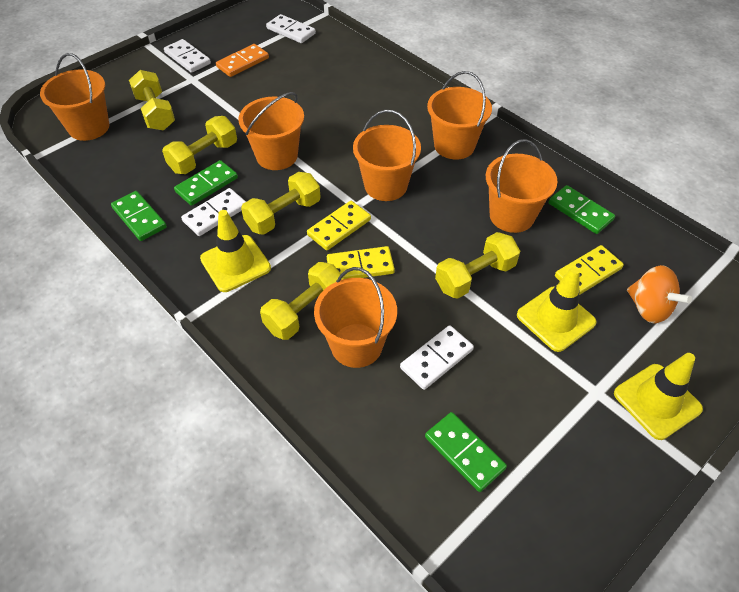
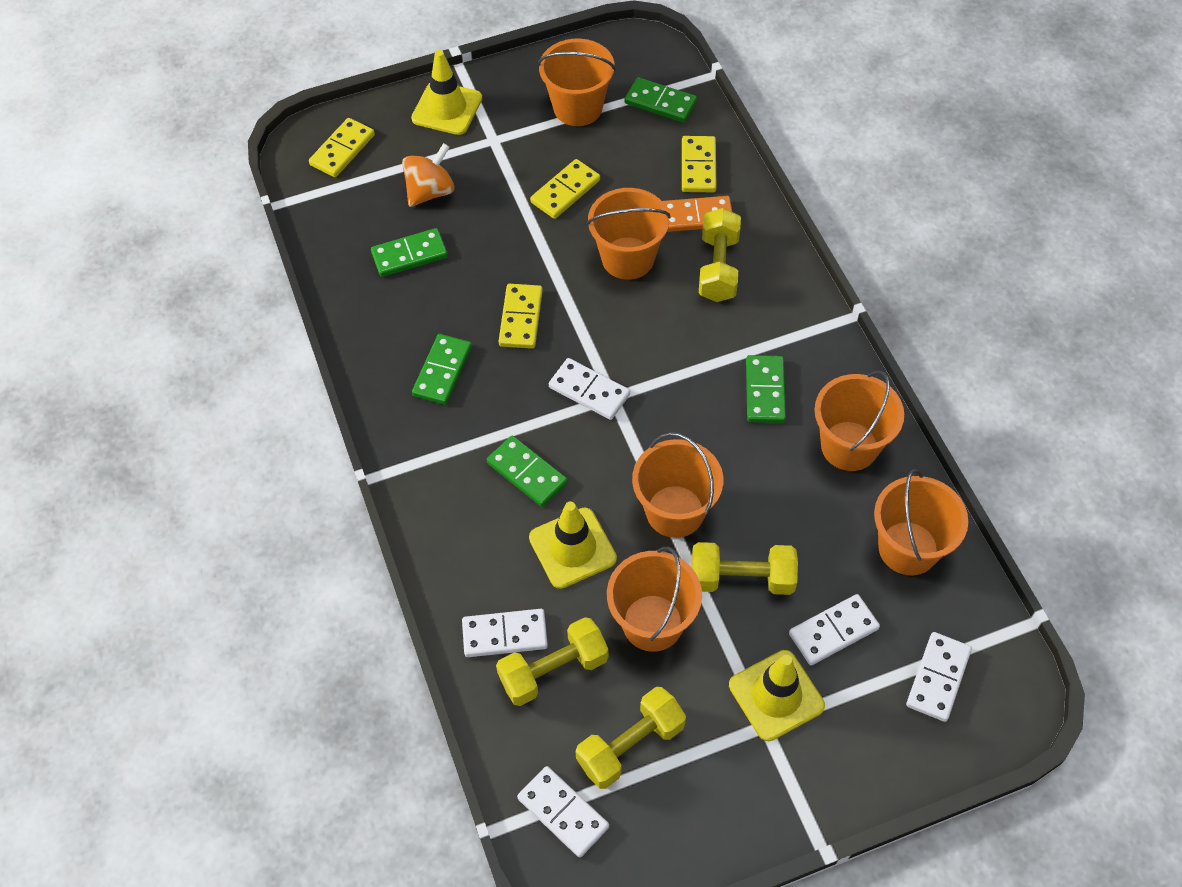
green domino: 4 -> 5
white domino: 4 -> 5
yellow domino: 3 -> 4
yellow dumbbell: 5 -> 4

